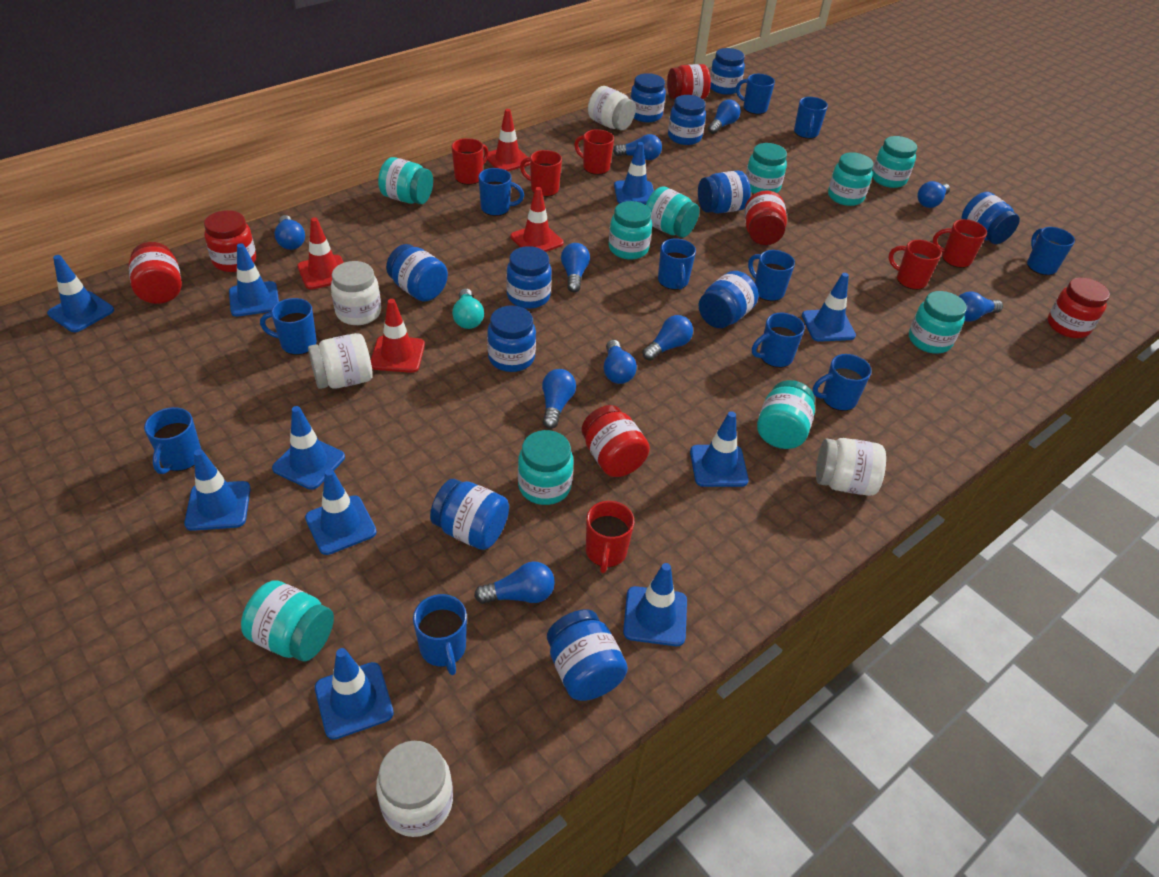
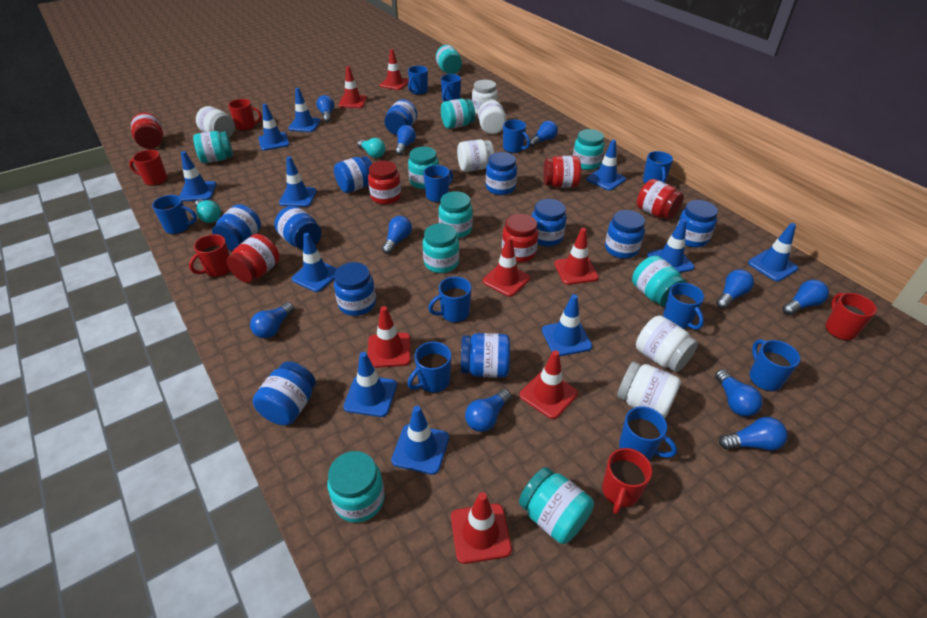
blue traffic cone: 10 -> 11
red mug: 6 -> 5
red traffic cone: 4 -> 7
turquoise light bulb: 1 -> 2
white jar: 5 -> 6

